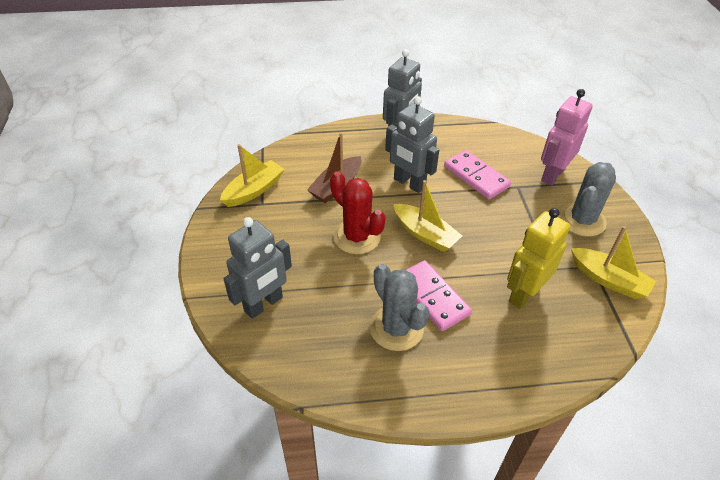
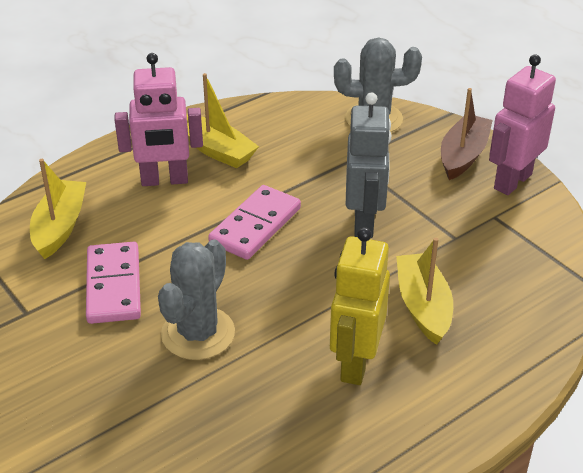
grey robot: 3 -> 1
pink robot: 1 -> 2
red cactus: 1 -> 0

